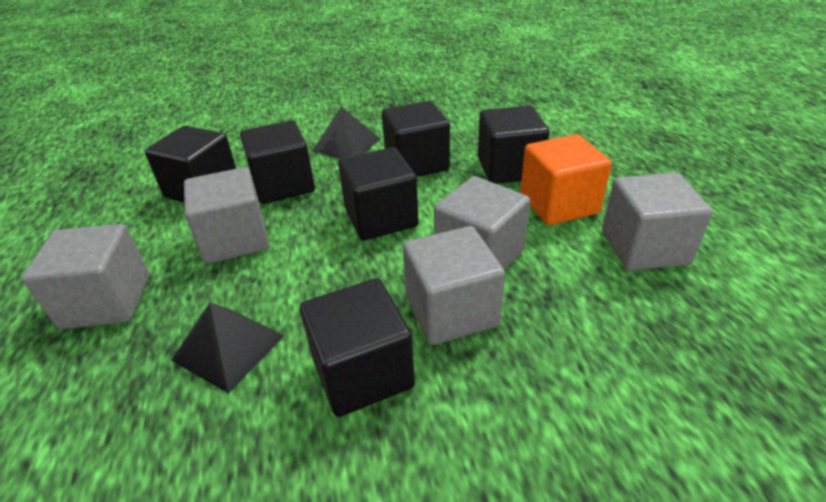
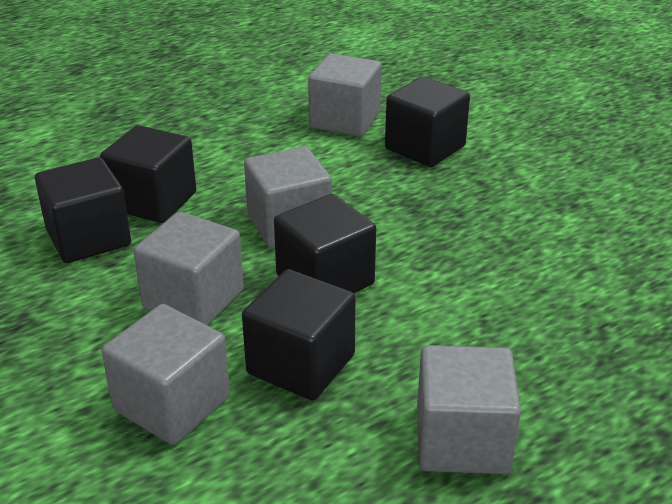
black cube: 6 -> 5
black pyramid: 2 -> 0
orange cube: 1 -> 0

